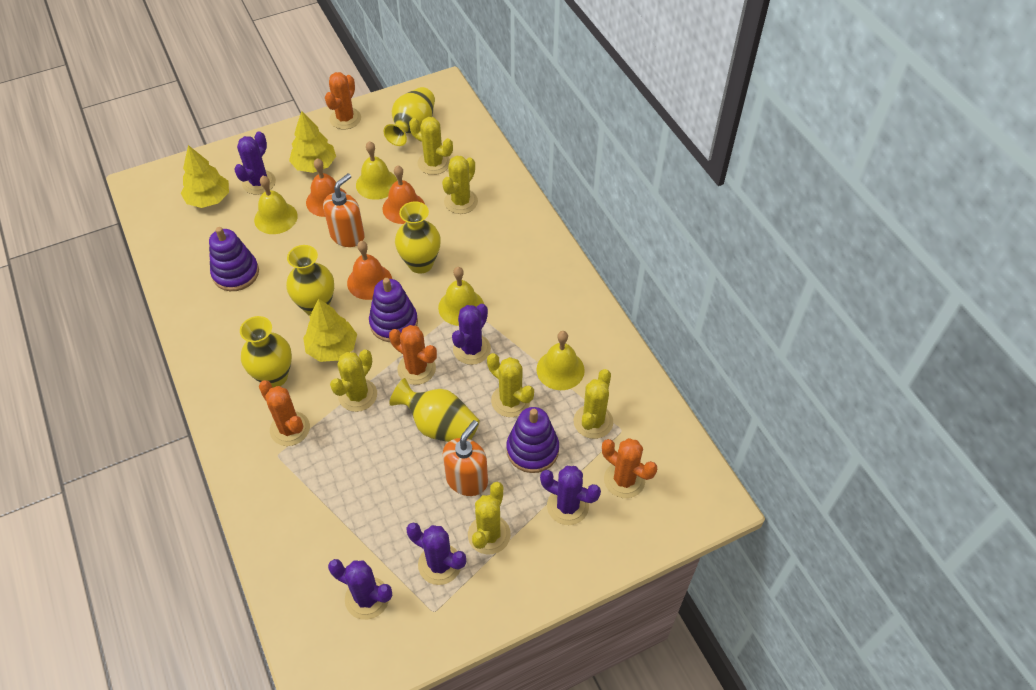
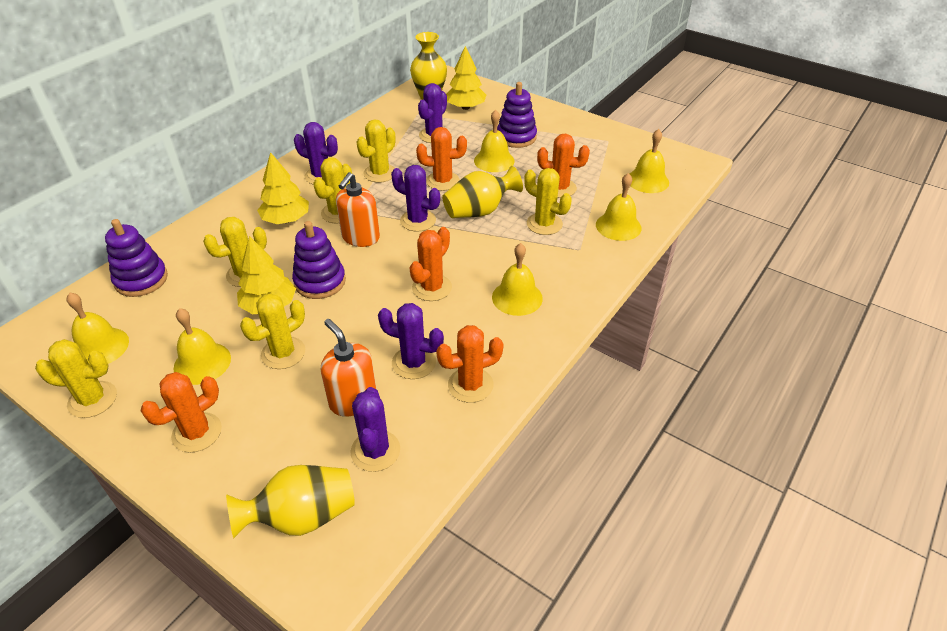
orange bell: 3 -> 0
orange cactus: 4 -> 5
yellow bell: 4 -> 6
yellow vase: 5 -> 3

